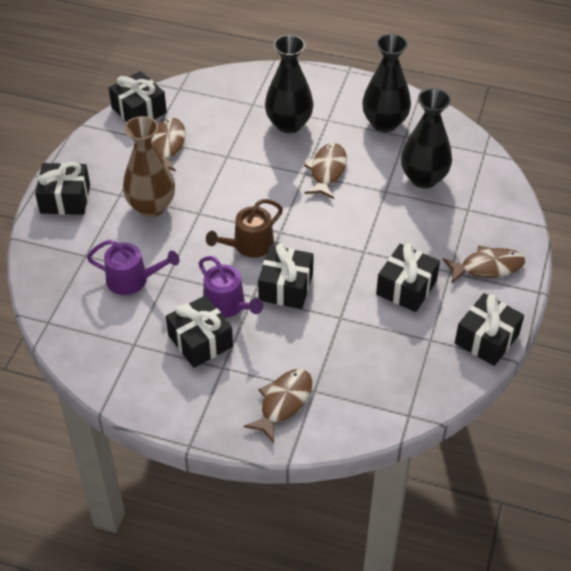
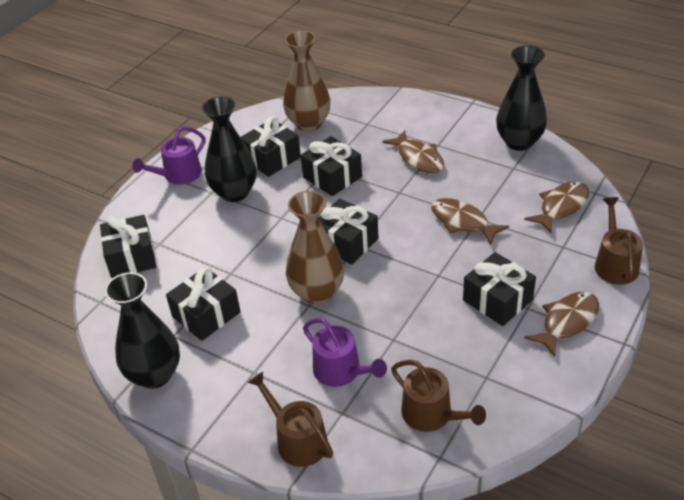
brown vase: 1 -> 2
brown watering can: 1 -> 3

